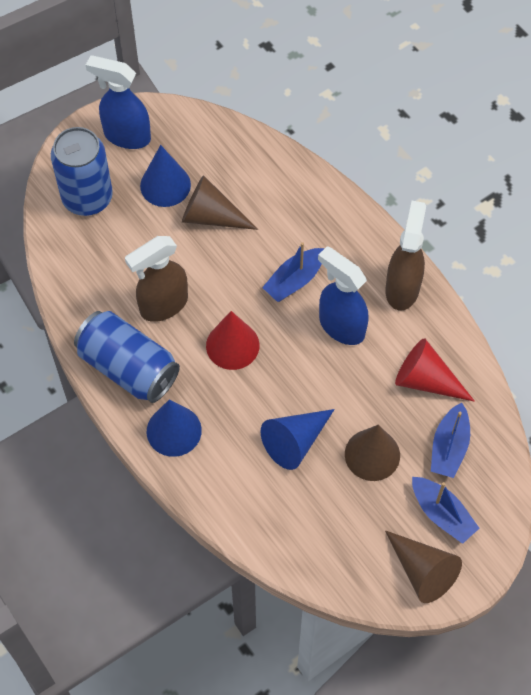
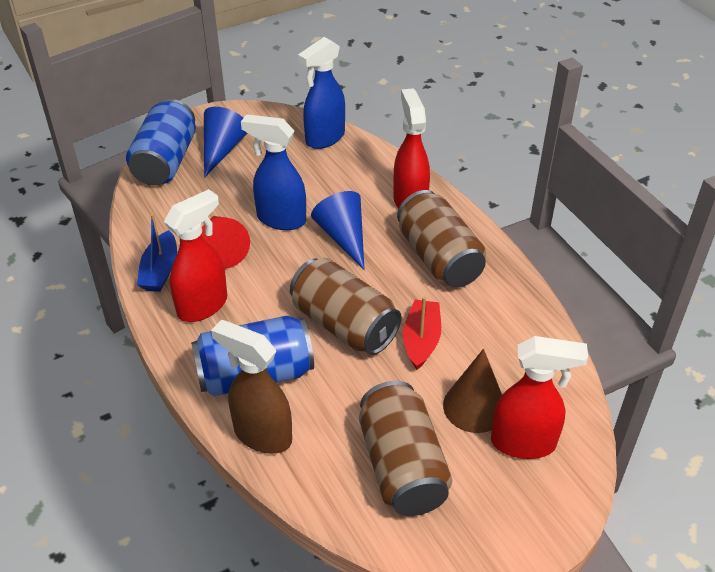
blue boat: 3 -> 1
blue cone: 3 -> 2
brown can: 0 -> 3
brown cone: 3 -> 1
brown spray bottle: 2 -> 1
red boat: 0 -> 1
red cone: 2 -> 1
red spray bottle: 0 -> 3

